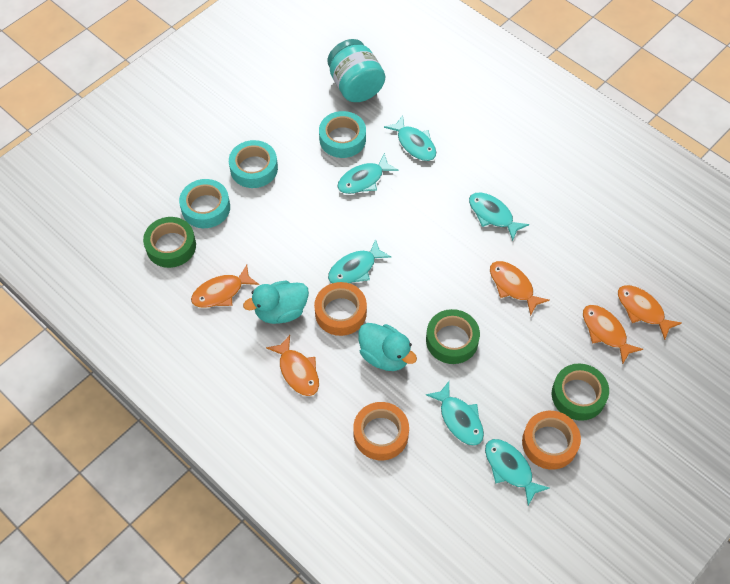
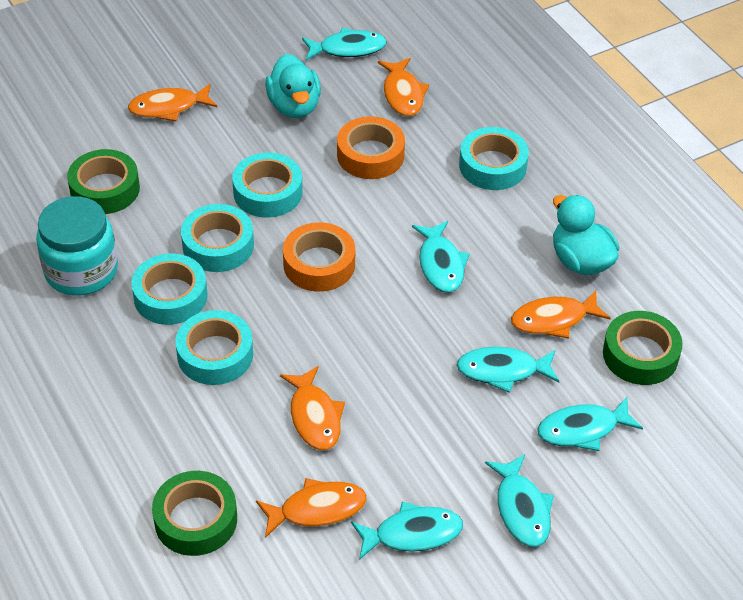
orange tape: 3 -> 2
turquoise tape: 3 -> 5

